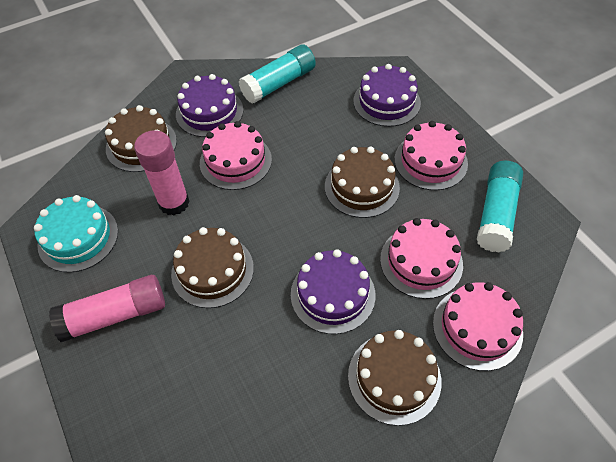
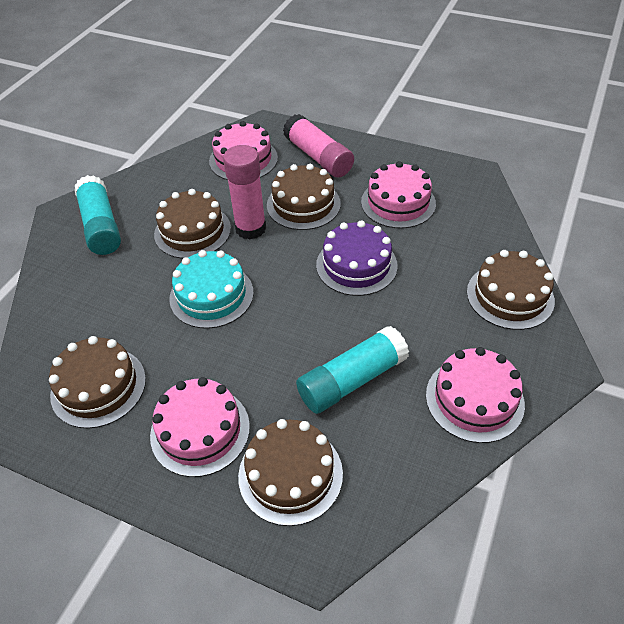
brown cake: 4 -> 5
purple cake: 3 -> 1

